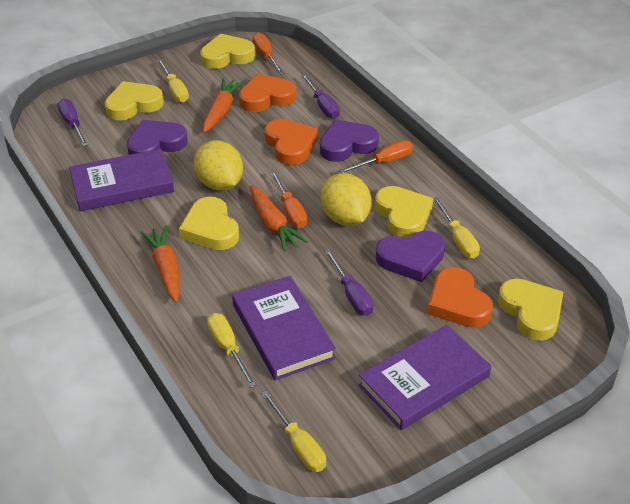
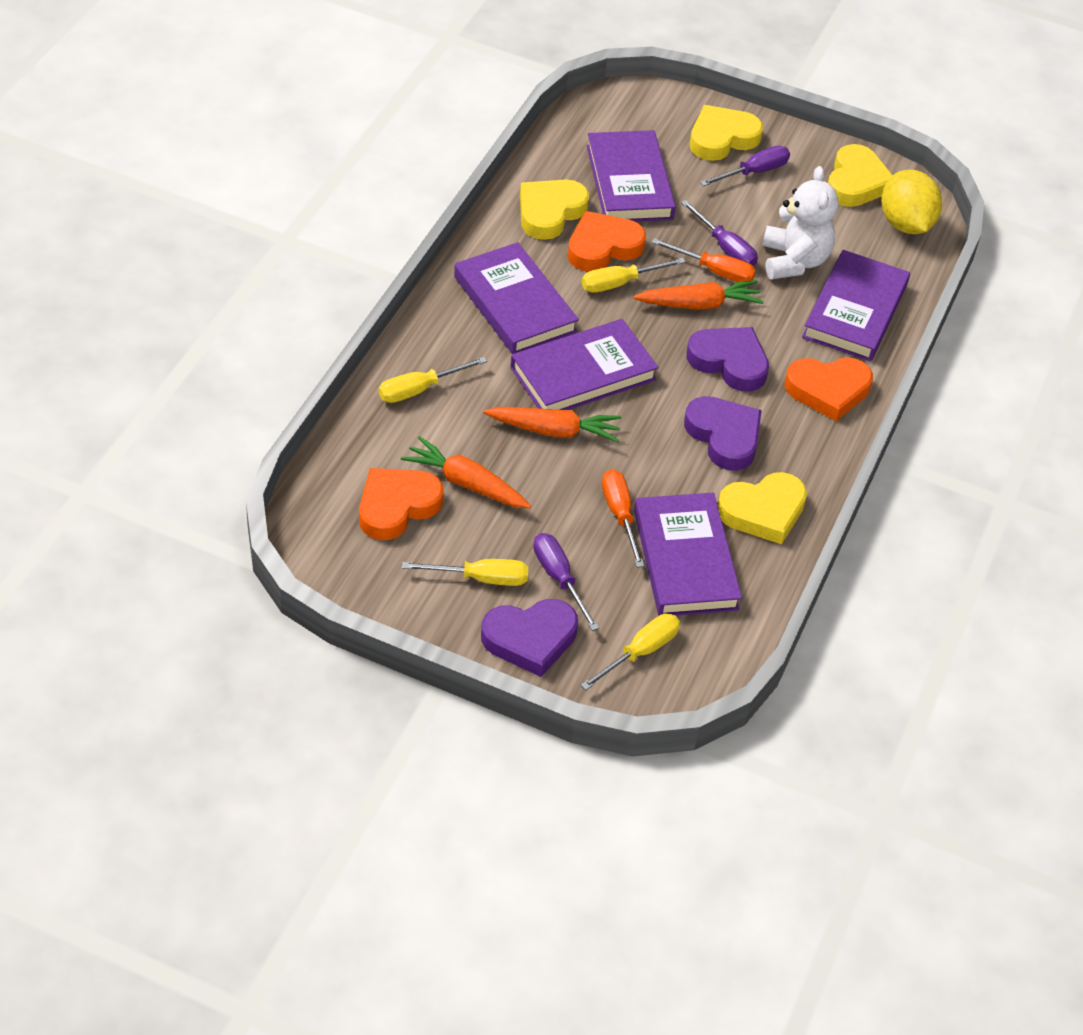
orange screwdriver: 3 -> 2
purple book: 3 -> 5
white teddy bear: 0 -> 1
yellow heart: 5 -> 4
yellow lemon: 2 -> 1

